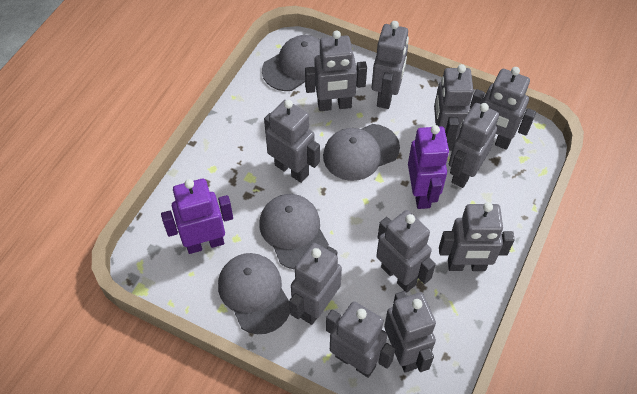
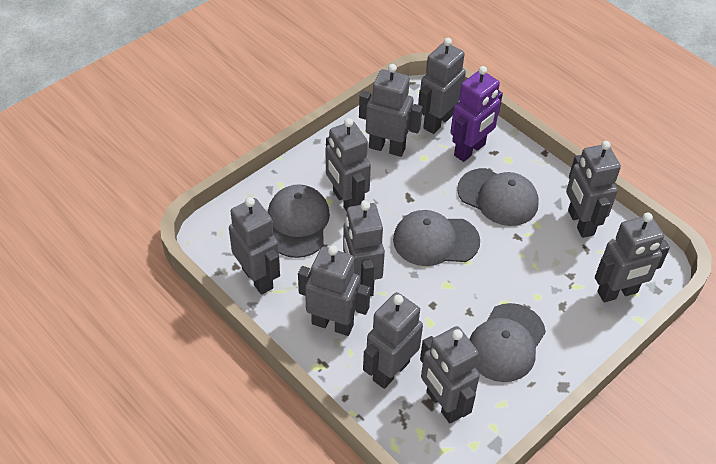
grey robot: 11 -> 10
purple robot: 2 -> 1

